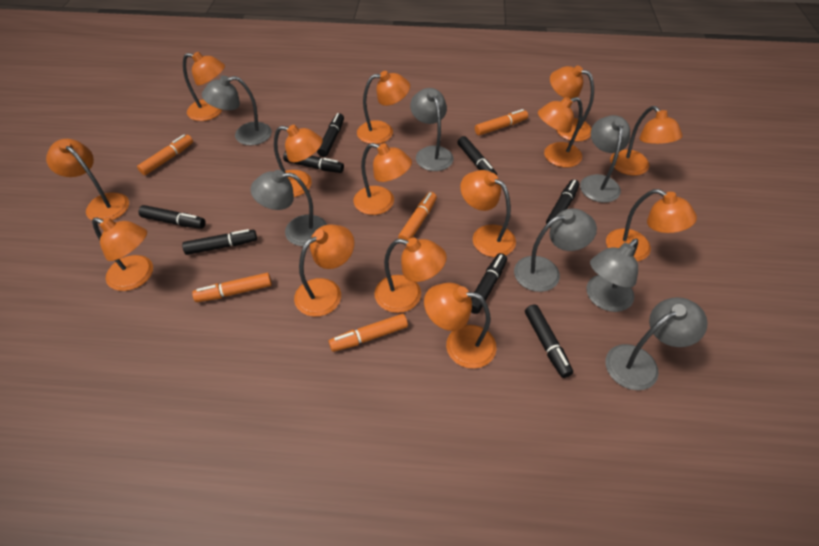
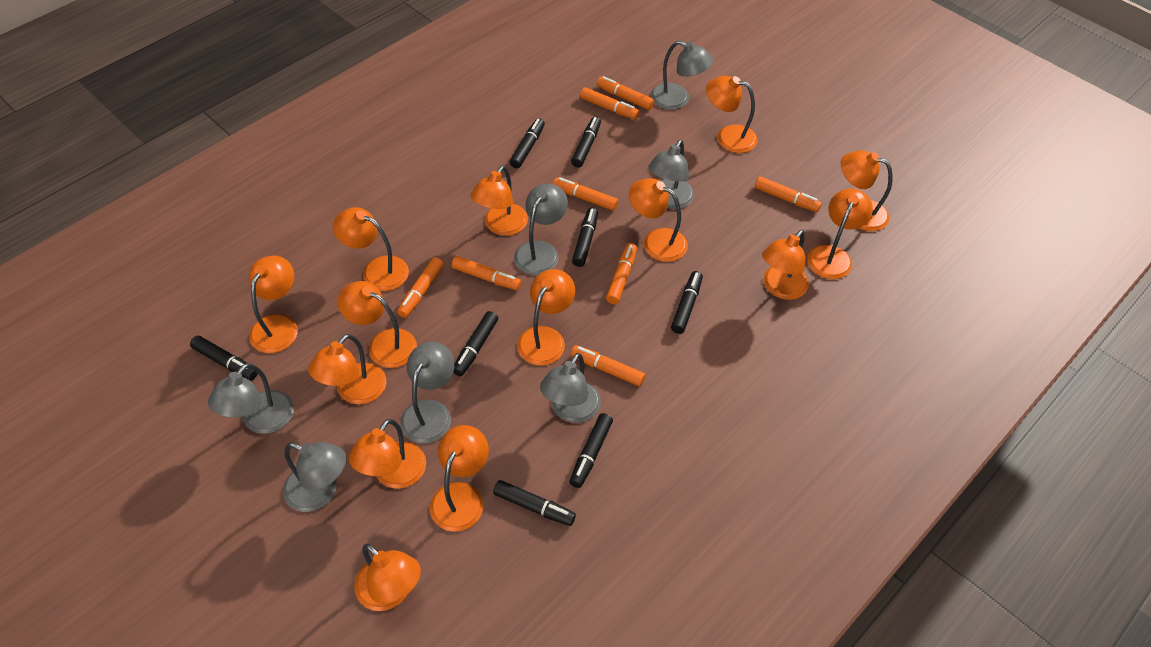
orange marker: 5 -> 8

